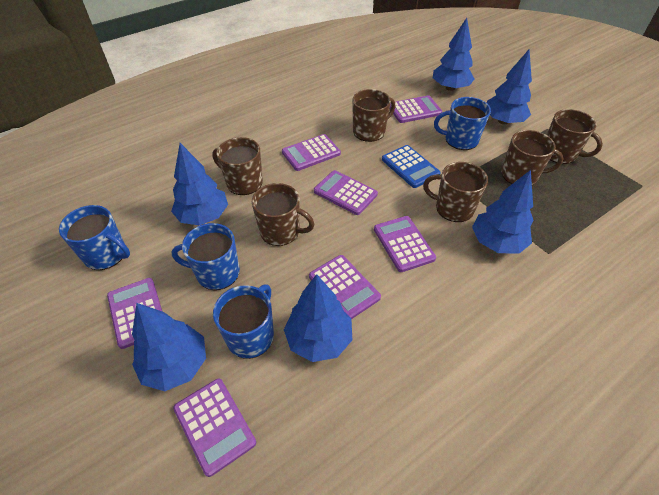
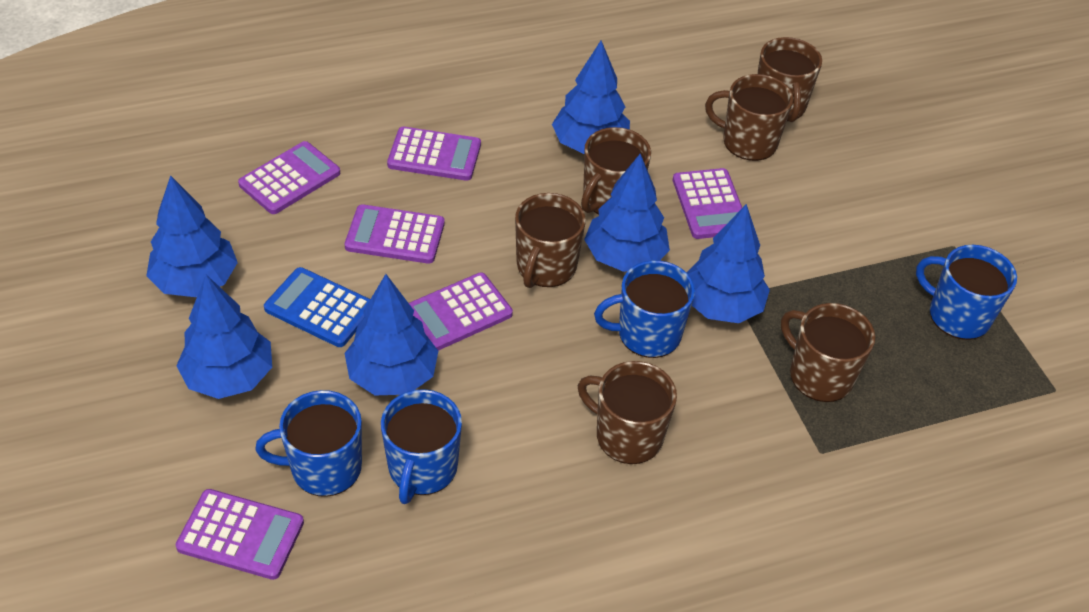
purple calculator: 7 -> 6

